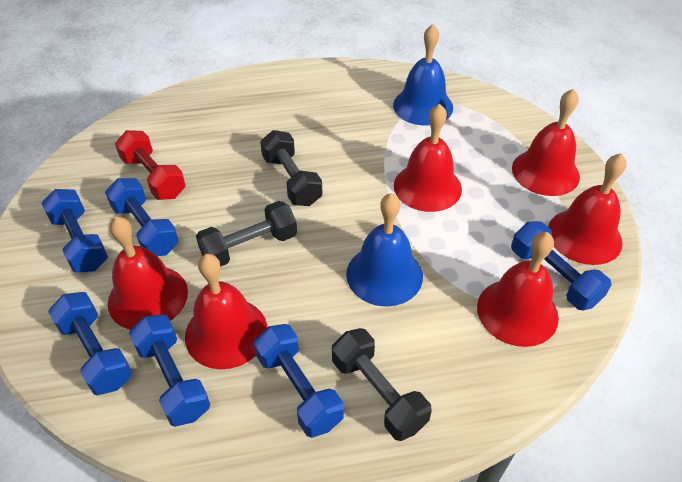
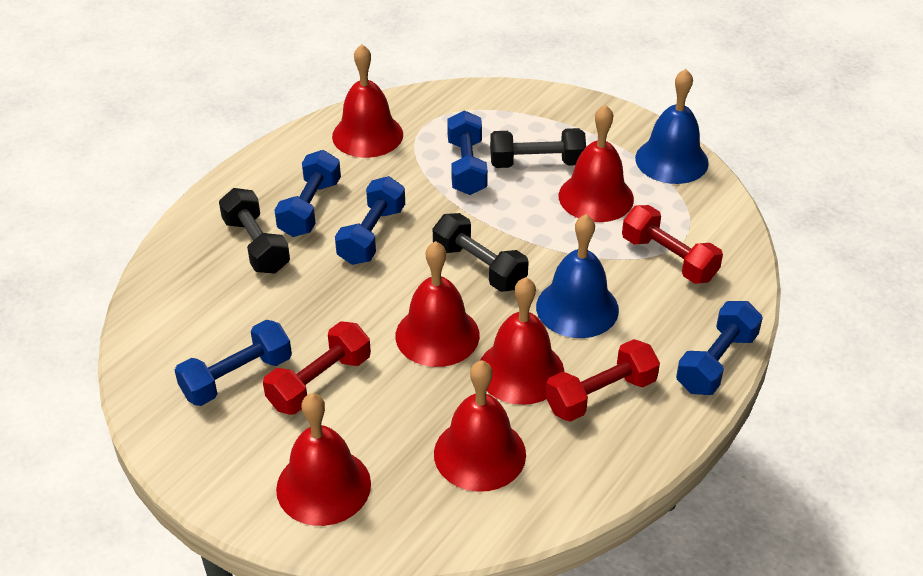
blue dumbbell: 6 -> 5
red dumbbell: 1 -> 3

